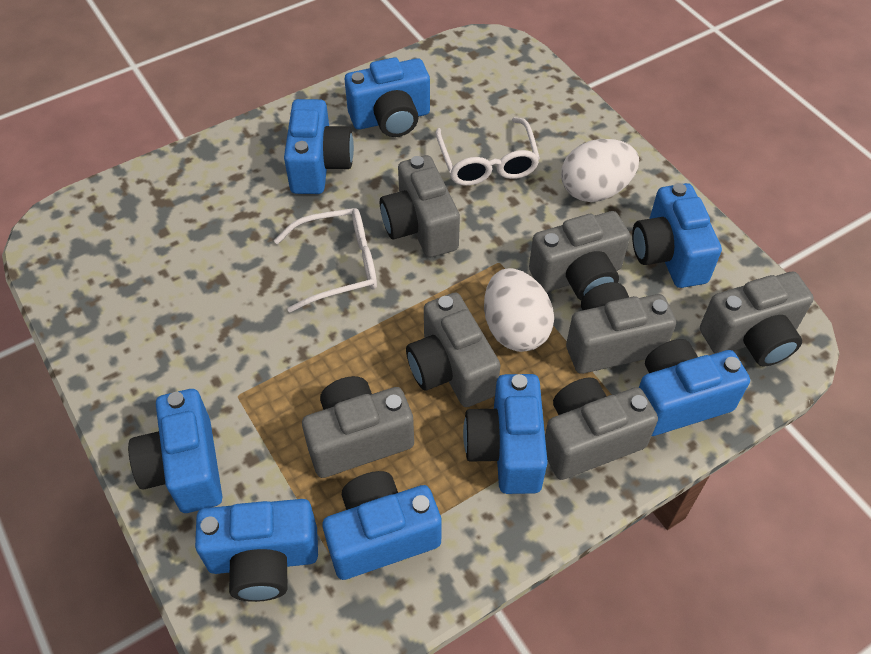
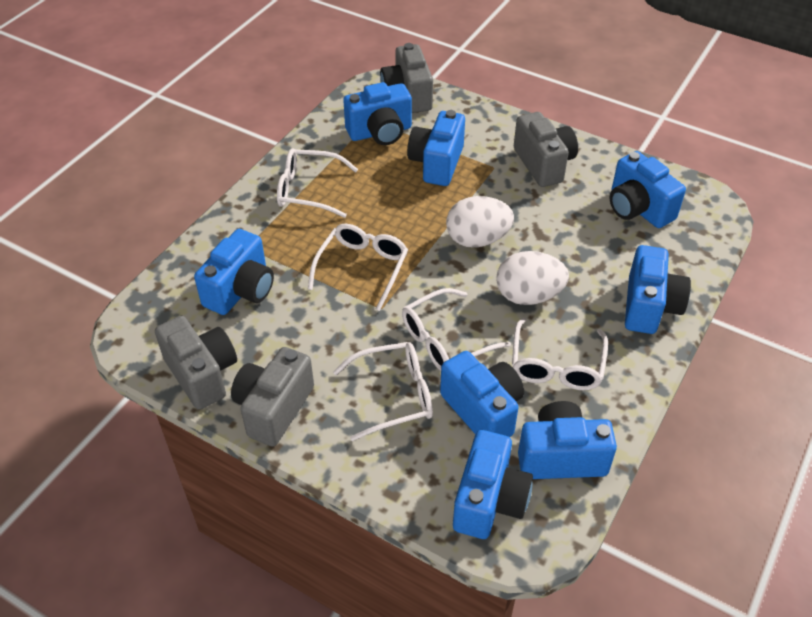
grey camera: 7 -> 4
white glasses: 2 -> 5

